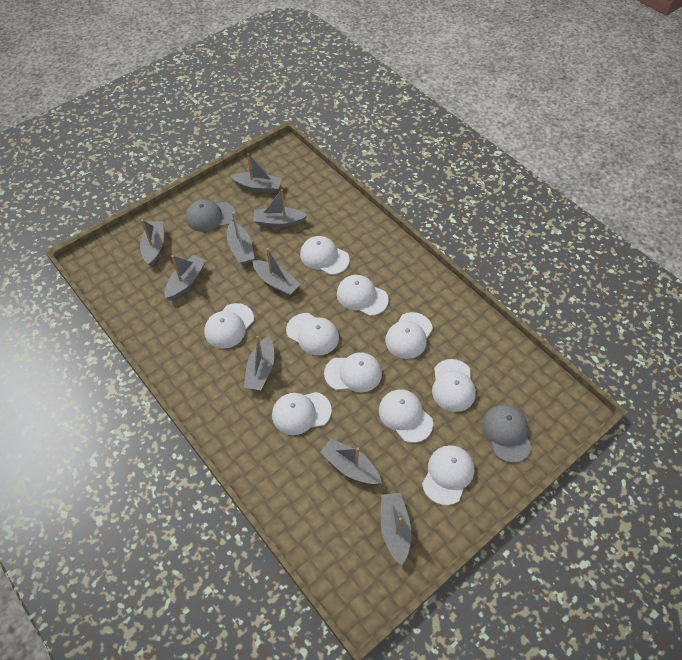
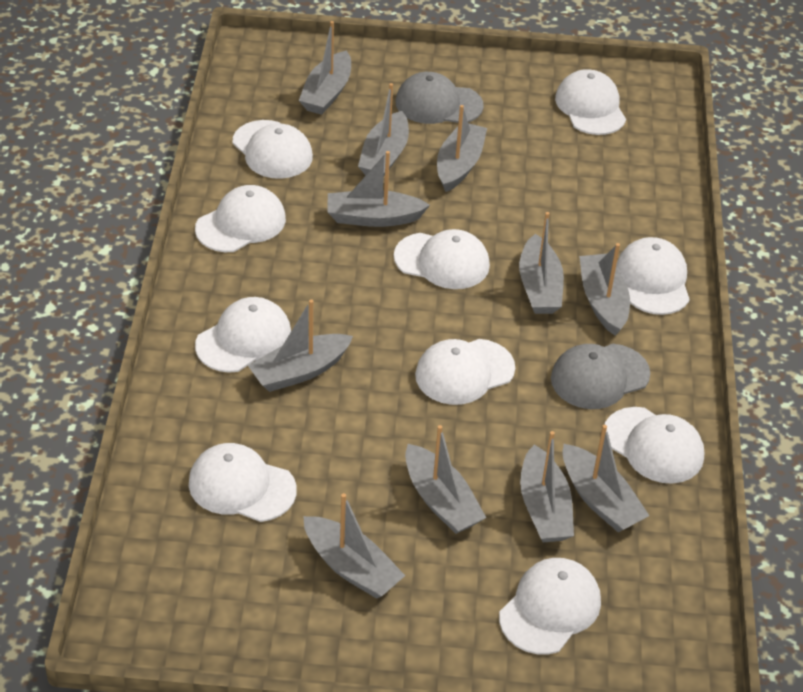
grey boat: 9 -> 11

